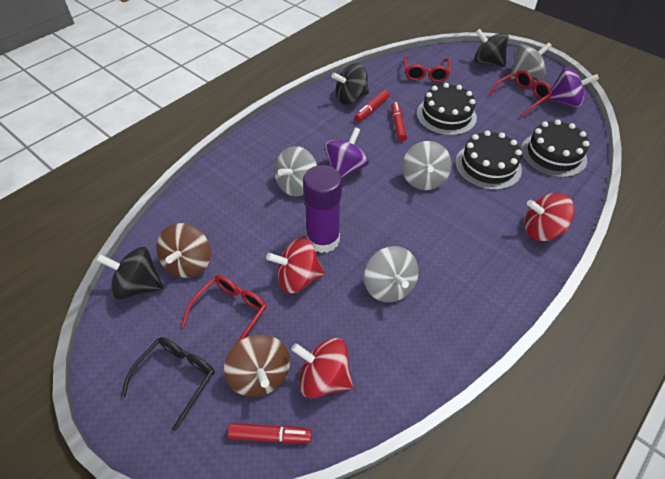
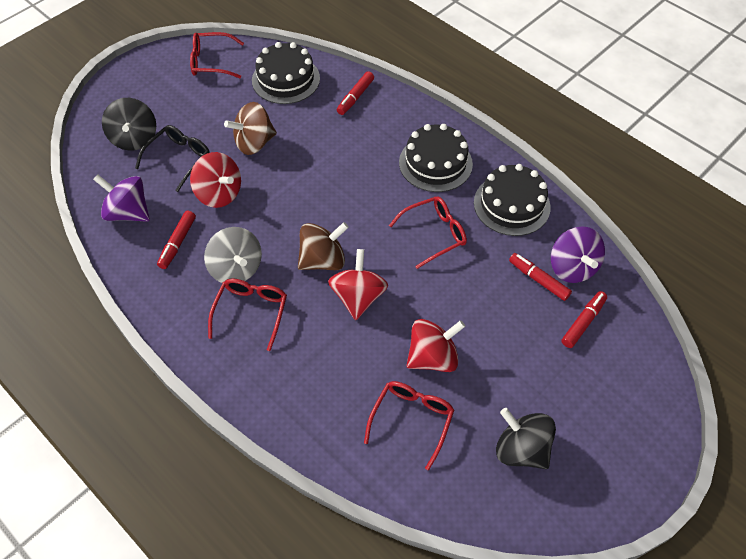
black spinning top: 3 -> 2
grey spinning top: 4 -> 1
purple glue stick: 1 -> 0
red glasses: 3 -> 4
red marker: 3 -> 4

